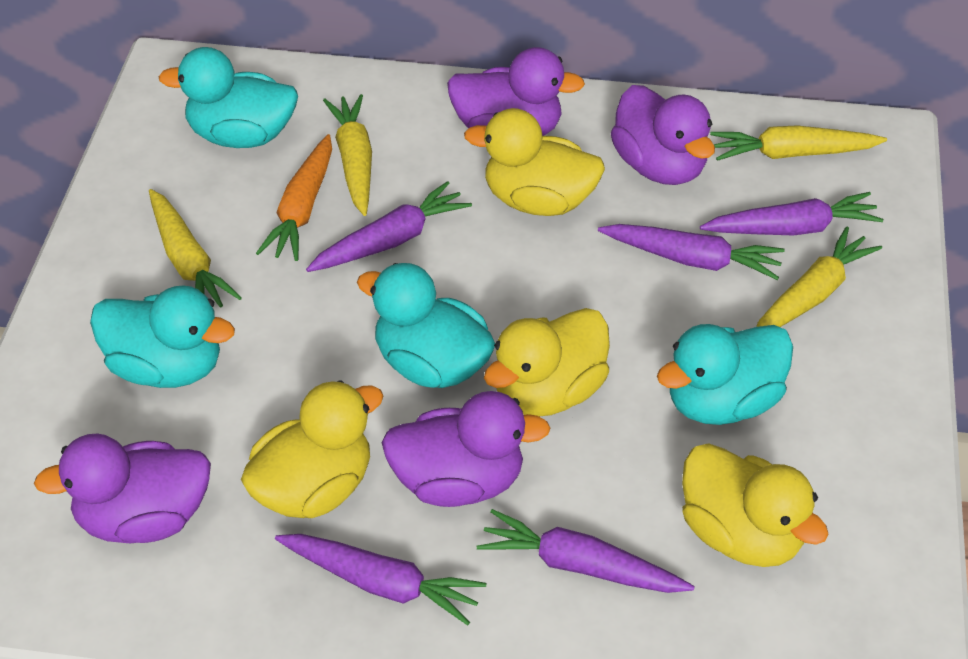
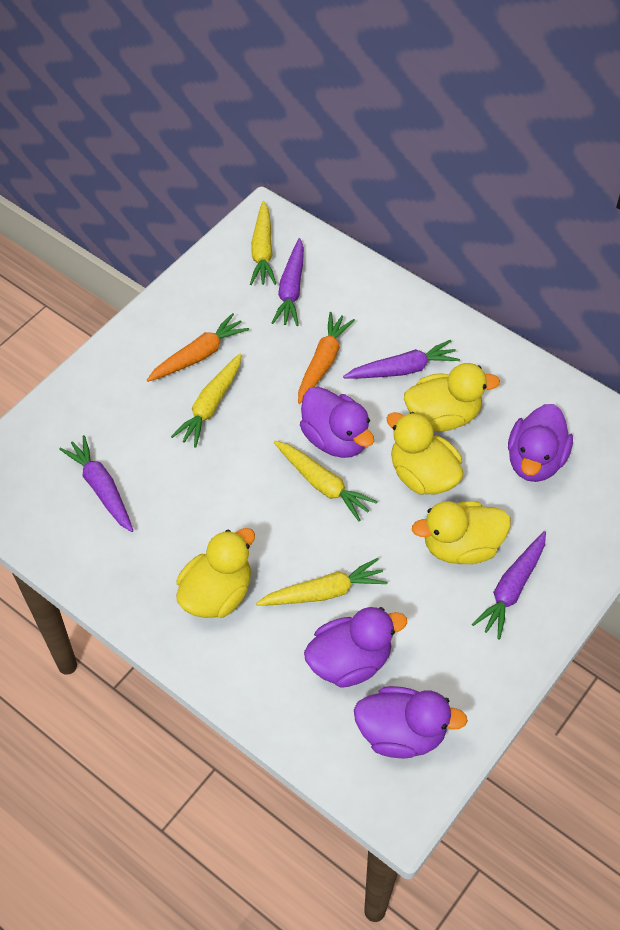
orange carrot: 1 -> 2
purple carrot: 5 -> 4
turquoise duck: 4 -> 0

